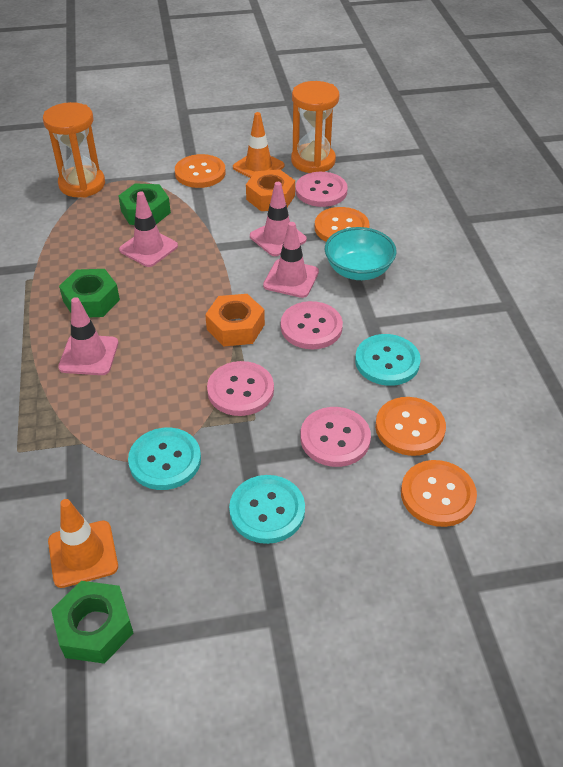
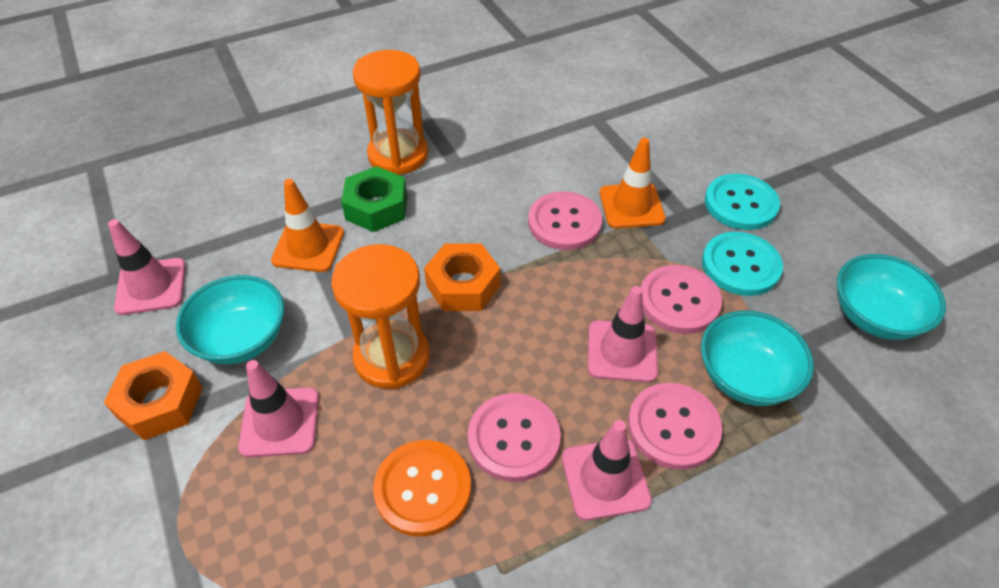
green nut: 3 -> 1
orange button: 4 -> 1
turquoise bowl: 1 -> 3
turquoise button: 3 -> 2

